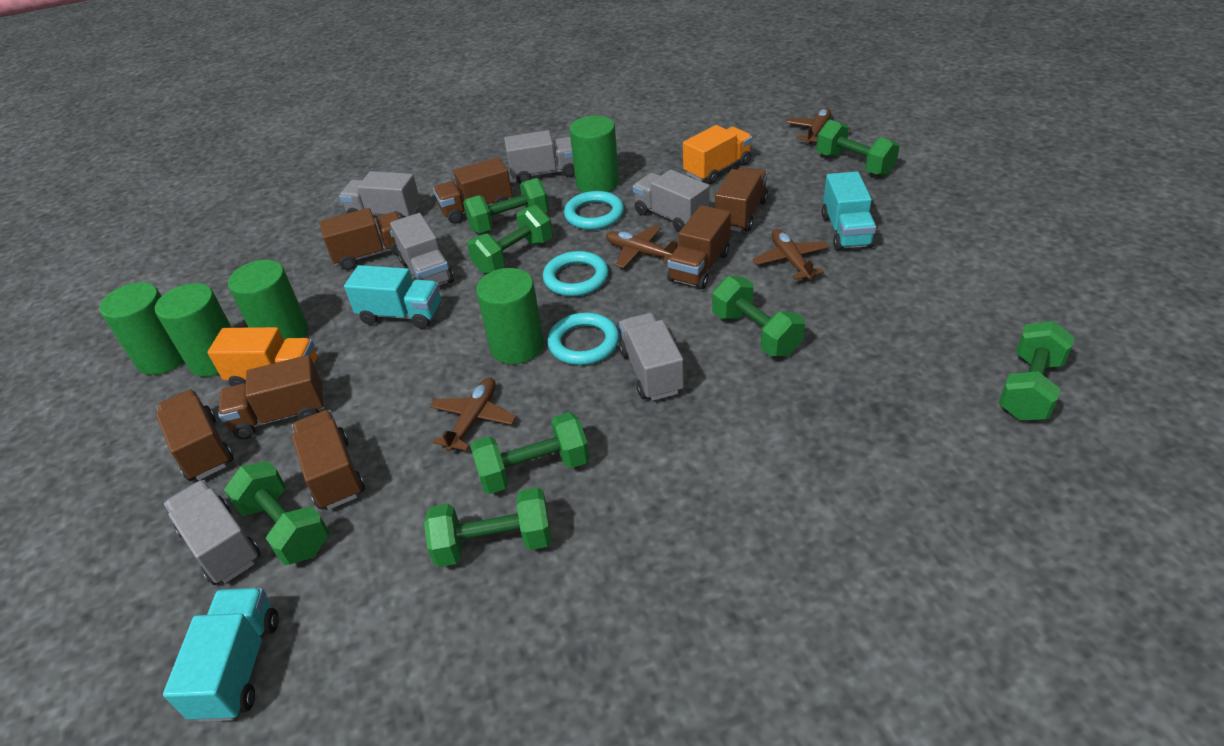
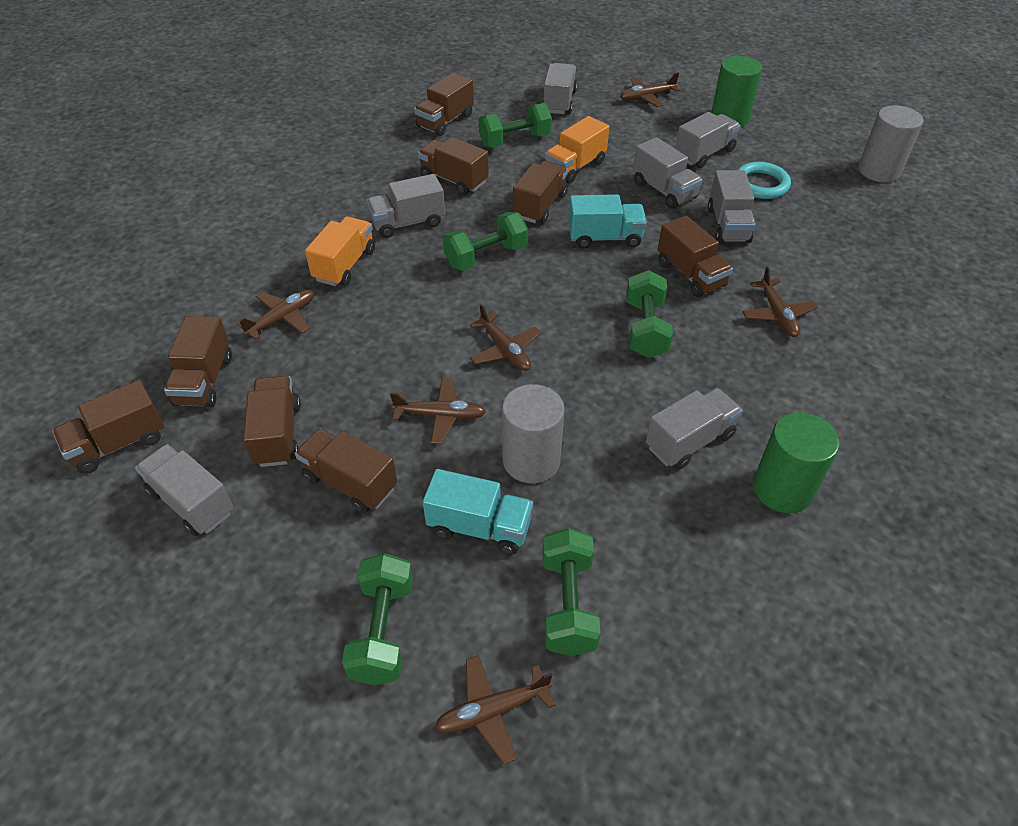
brown plane: 4 -> 6
brown truck: 7 -> 8
green cylinder: 5 -> 2
green dumbbell: 8 -> 5
grey cylinder: 0 -> 2
grey truck: 6 -> 7
turquoise ring: 3 -> 1
turquoise truck: 3 -> 2

